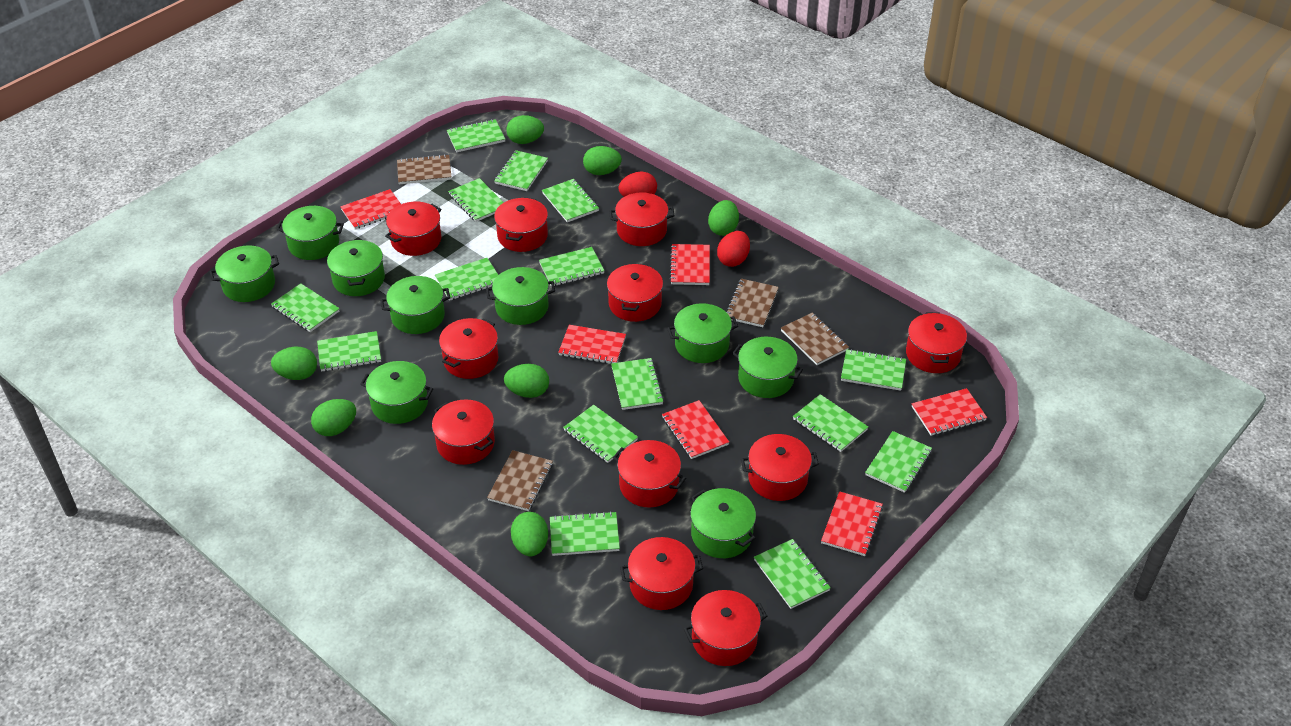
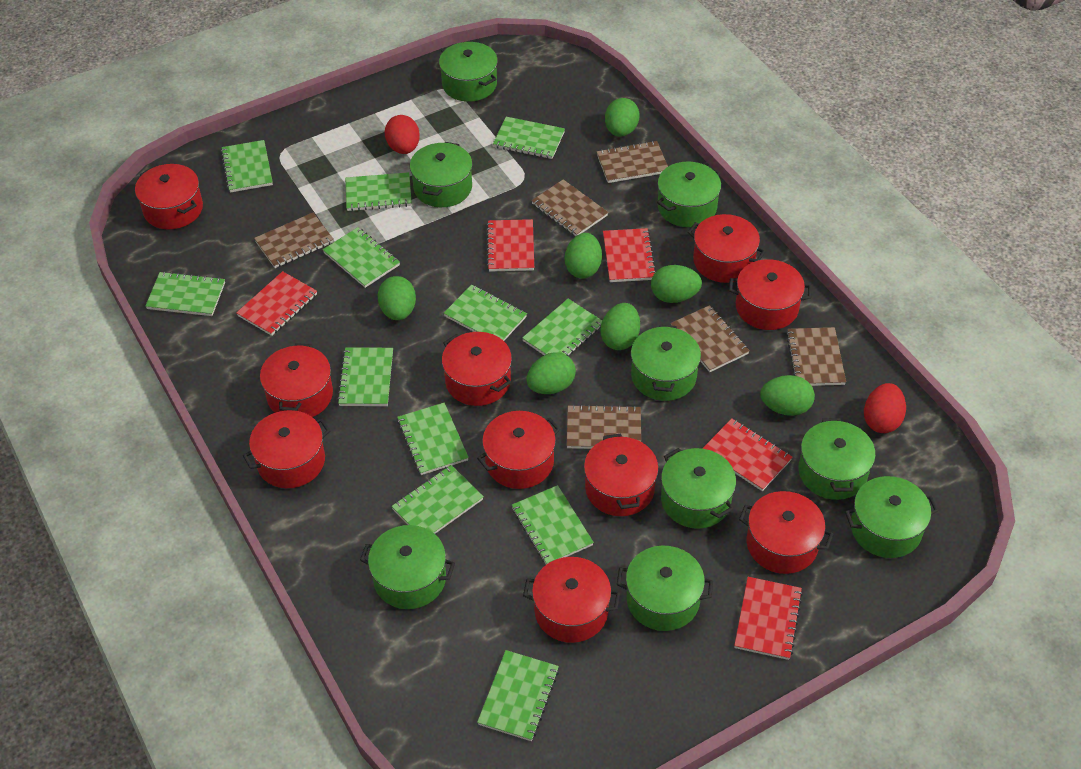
brown notebook: 4 -> 6
green notebook: 15 -> 12
red notebook: 6 -> 5
red pot: 11 -> 10

